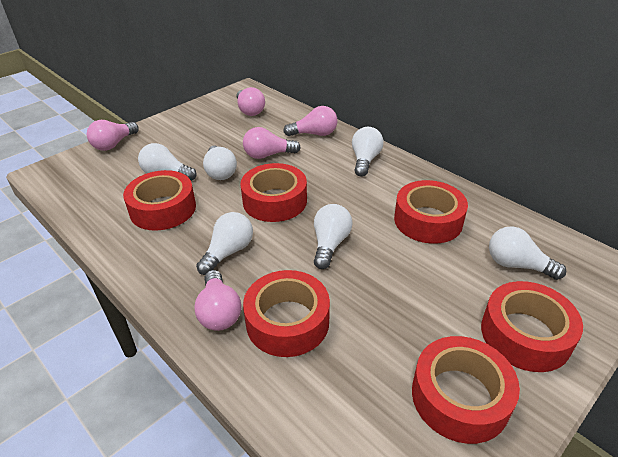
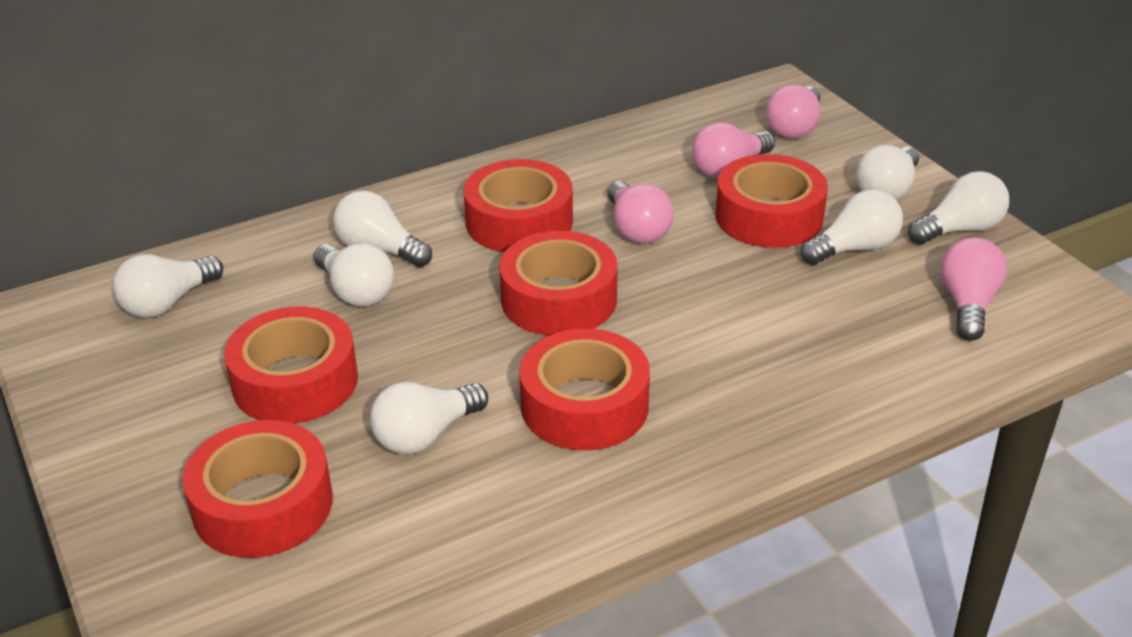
pink light bulb: 5 -> 4
white light bulb: 6 -> 7

